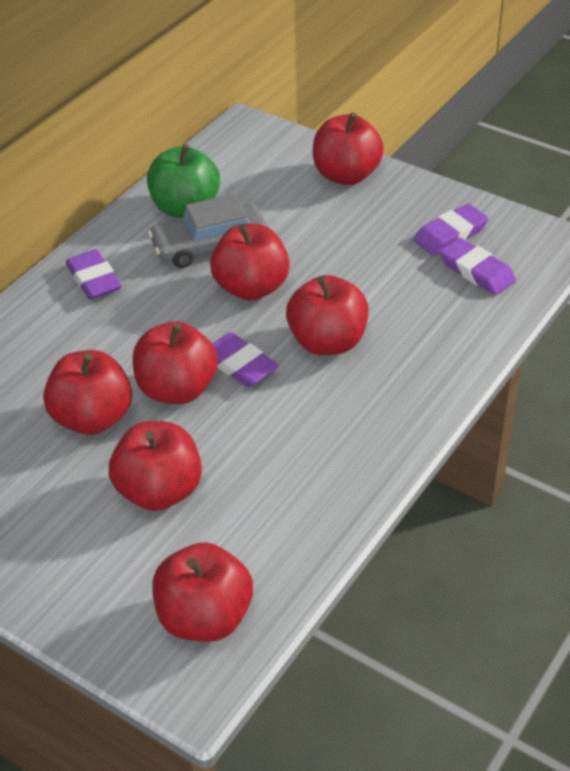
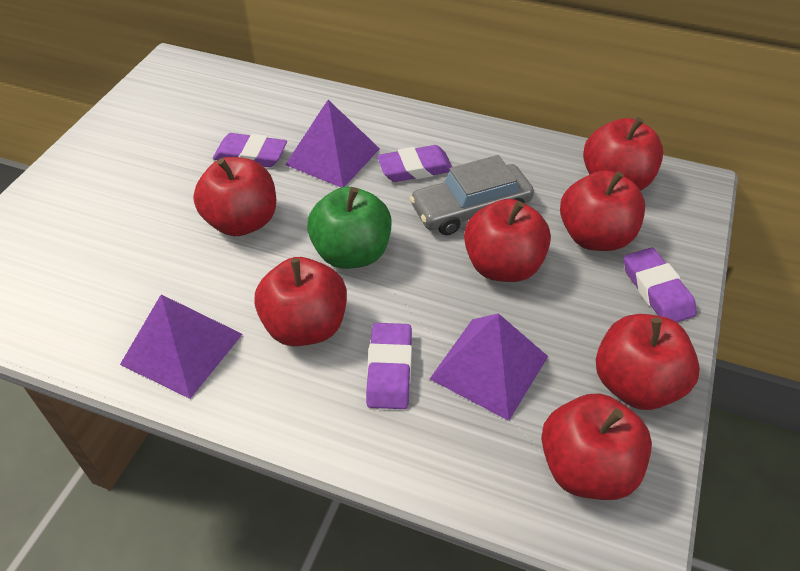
purple pyramid: 0 -> 3

